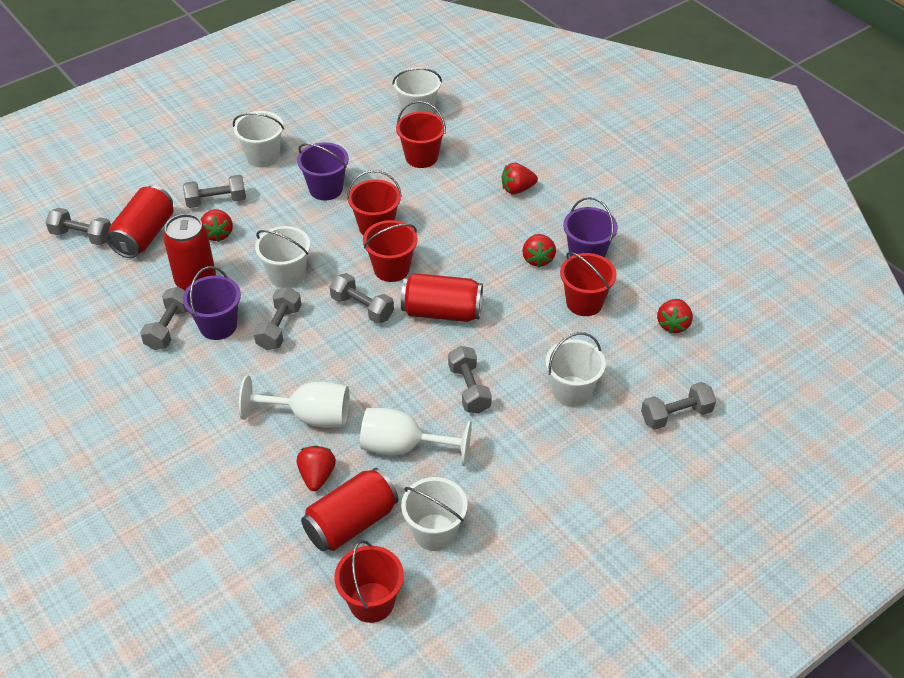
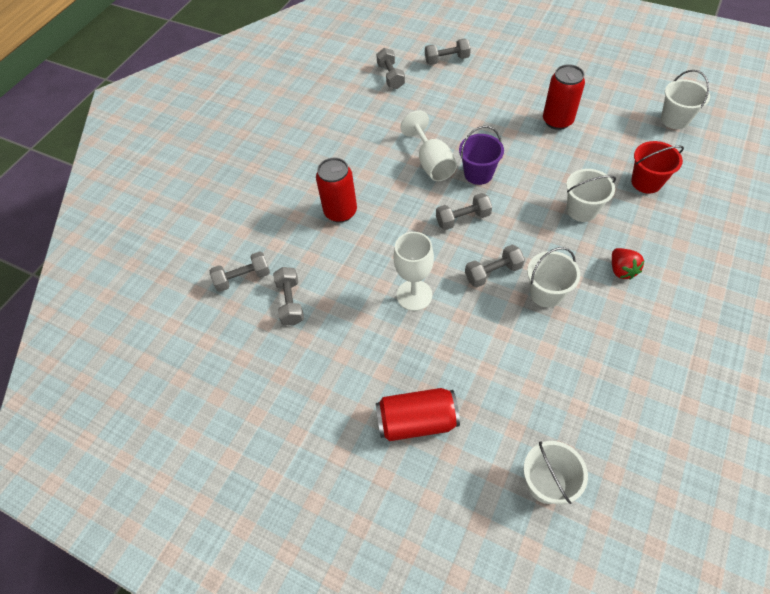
grey dumbbell: 7 -> 6
purple bucket: 3 -> 1
red bucket: 5 -> 1
red can: 4 -> 3
red strawberry: 5 -> 1
white bucket: 5 -> 4

